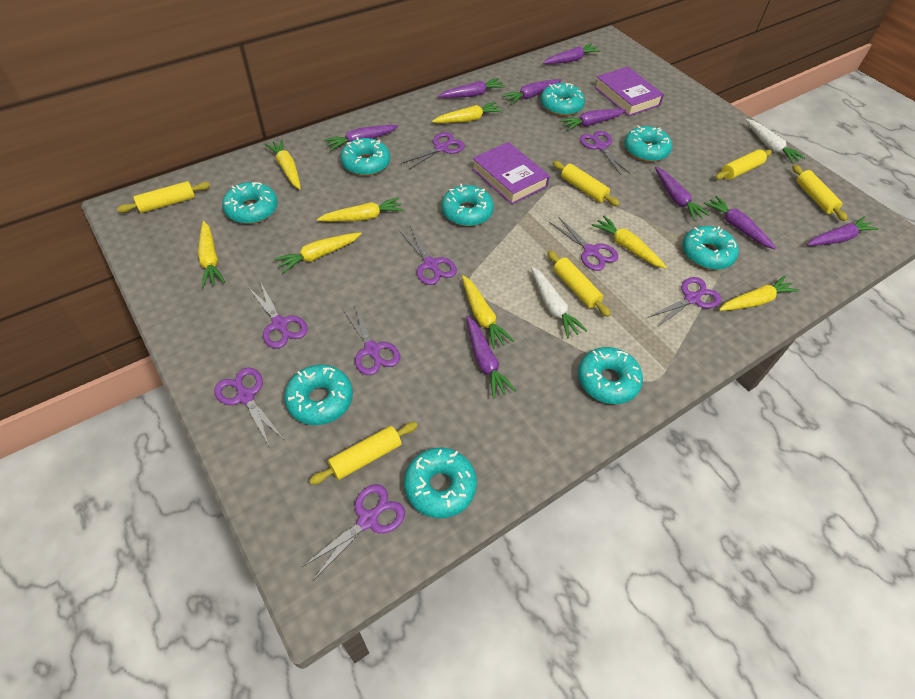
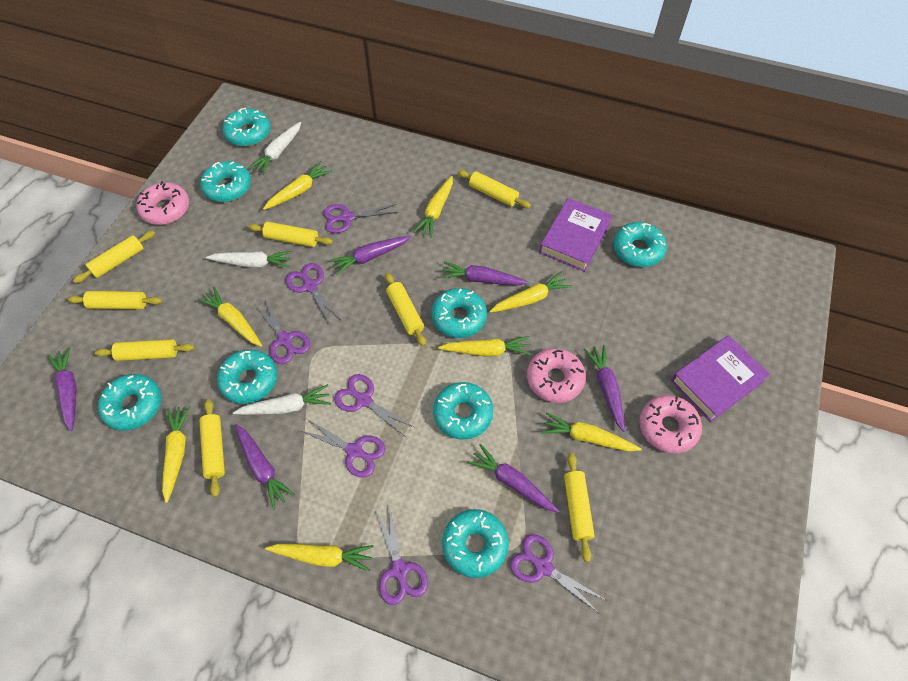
pink donut: 0 -> 3
purple carrot: 9 -> 6
purple scissors: 9 -> 7
turquoise donut: 9 -> 8
white carrot: 2 -> 3
yellow rolling pin: 6 -> 8

